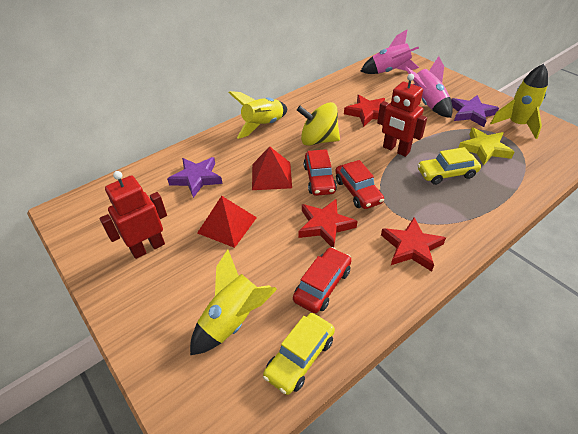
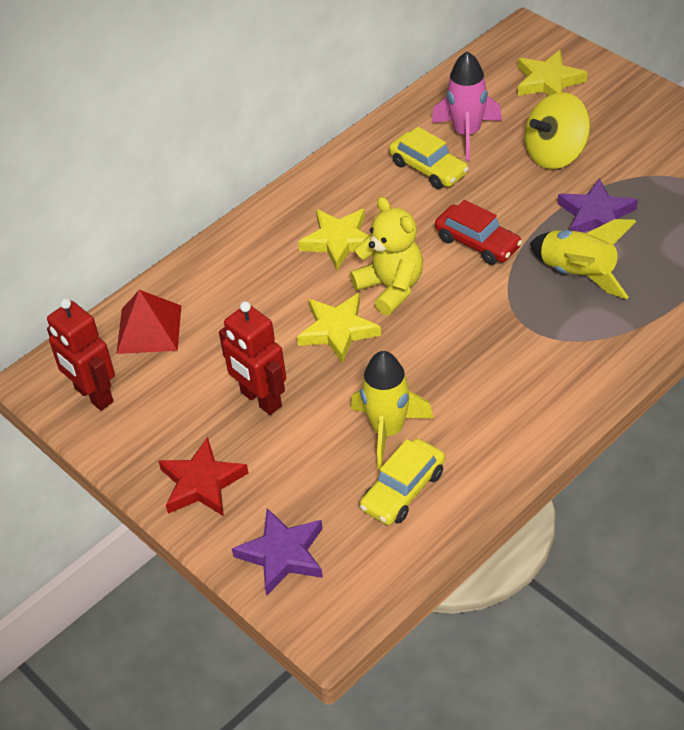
pink rocket: 2 -> 1
red car: 3 -> 1
red pyramid: 2 -> 1
red star: 3 -> 1
yellow rocket: 3 -> 2
yellow star: 1 -> 3
yellow teddy bear: 0 -> 1

